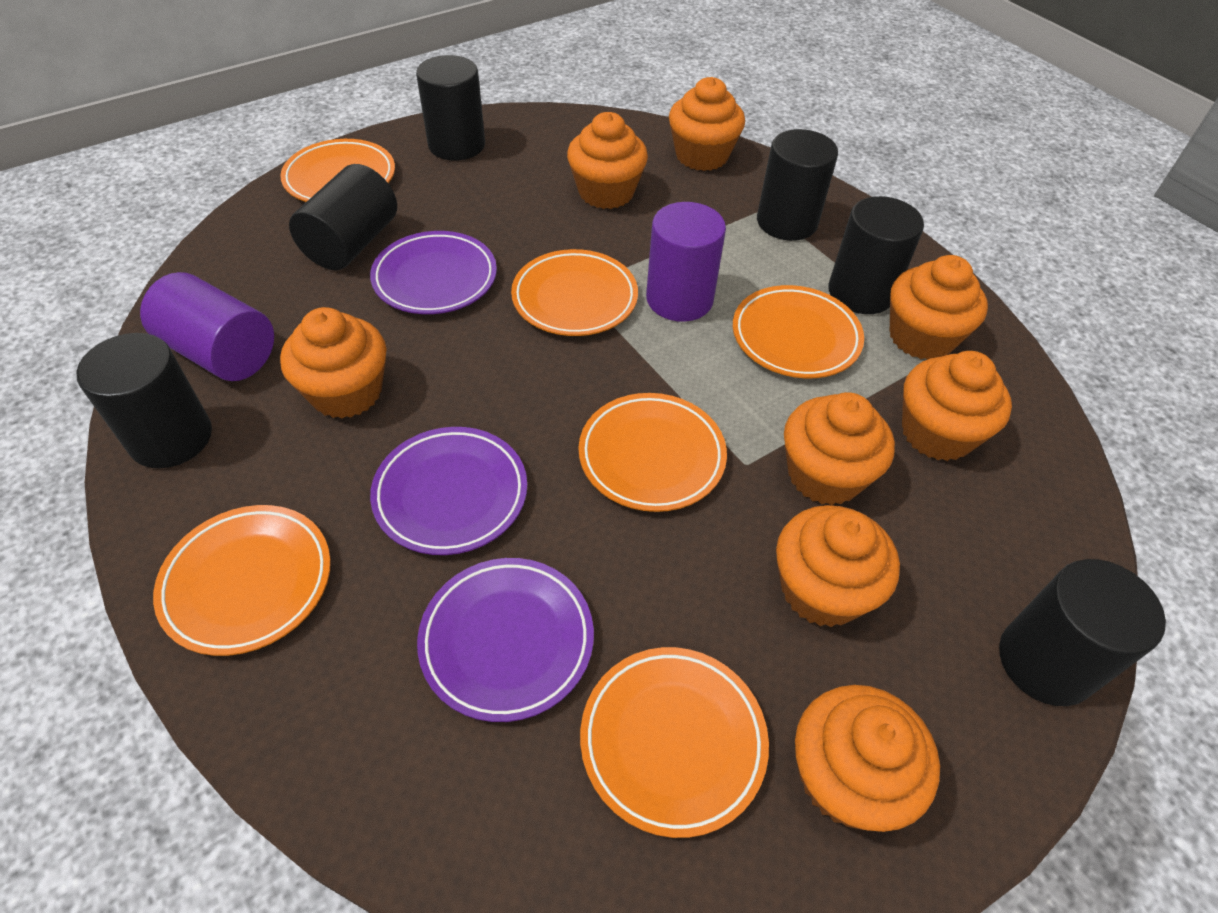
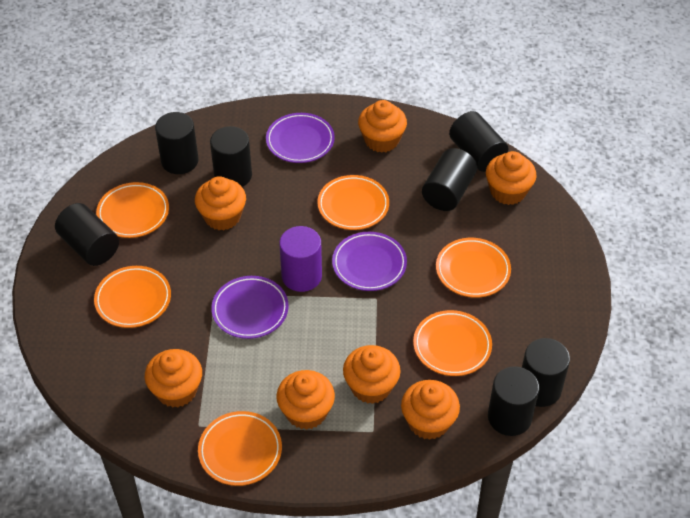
black cylinder: 6 -> 7
orange cupcake: 8 -> 7
purple cylinder: 2 -> 1

